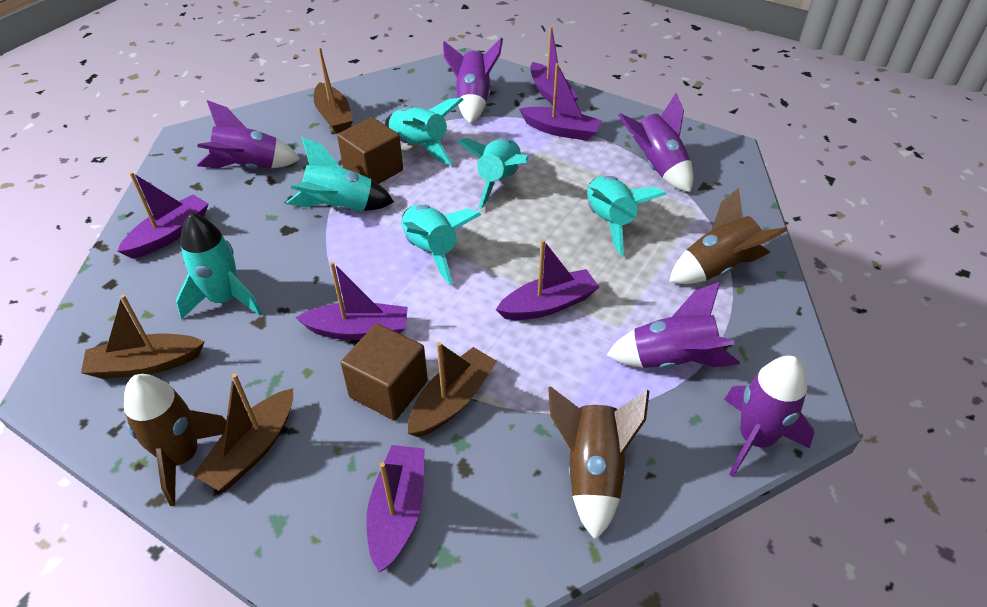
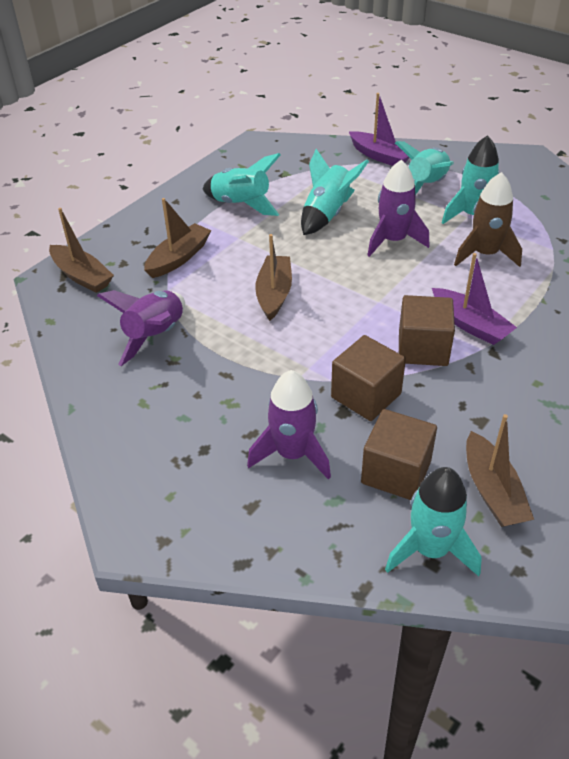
brown cube: 2 -> 3
brown rocket: 3 -> 1
purple boat: 6 -> 2
purple rocket: 5 -> 3
turquoise rocket: 6 -> 5

